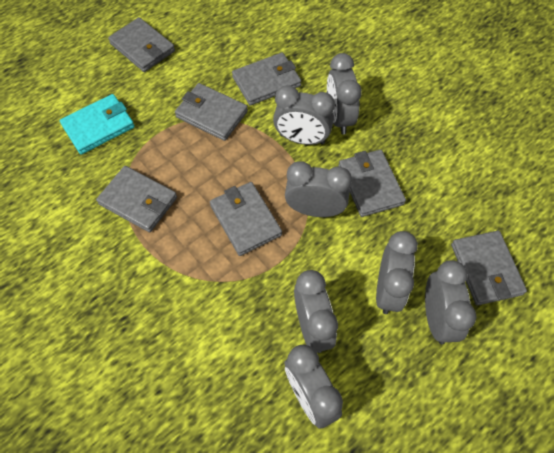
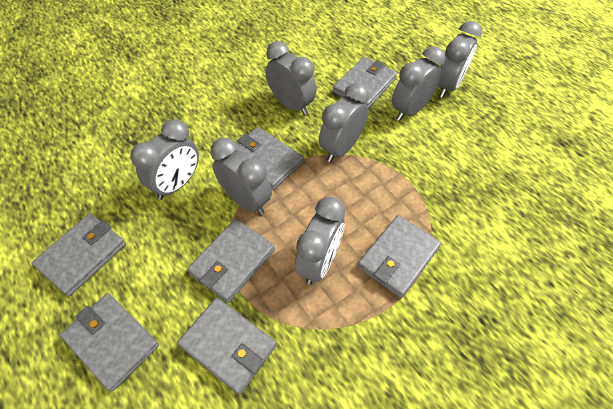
turquoise wallet: 1 -> 0

